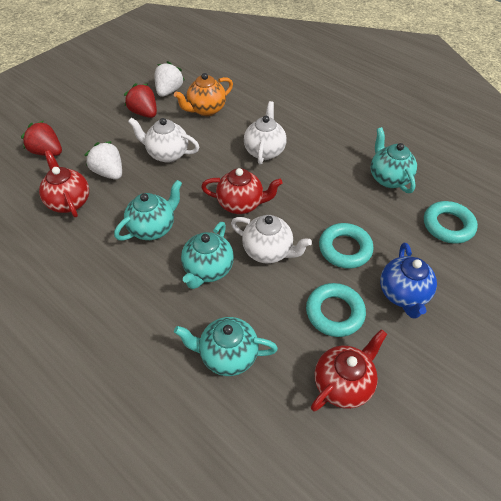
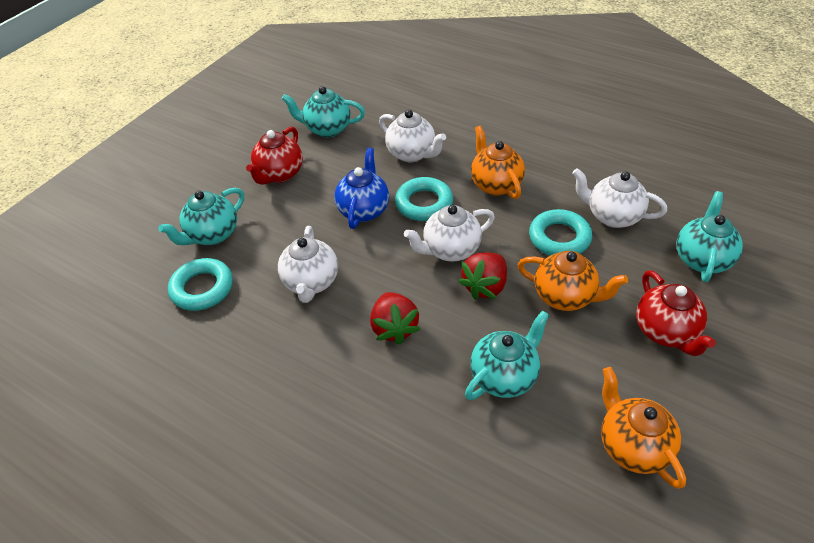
orange teapot: 1 -> 3
red teapot: 3 -> 2
white strawberry: 2 -> 0
white teapot: 3 -> 4

